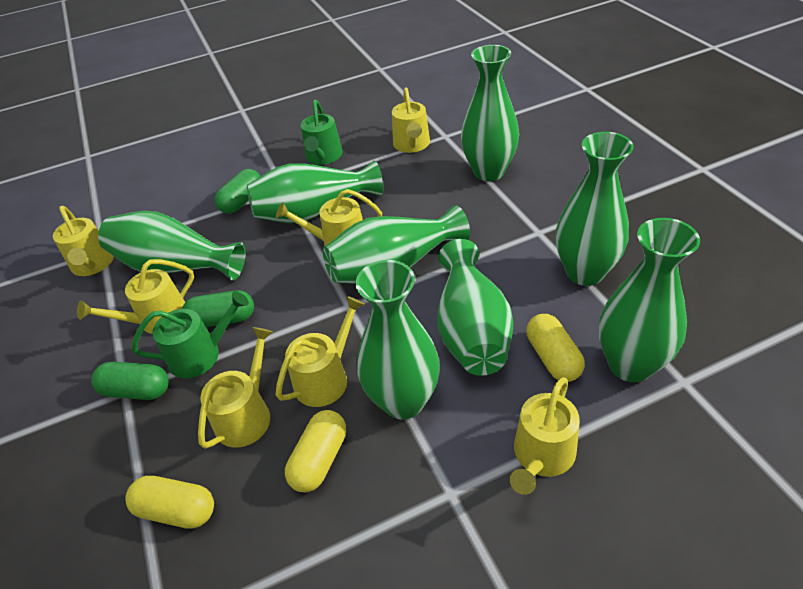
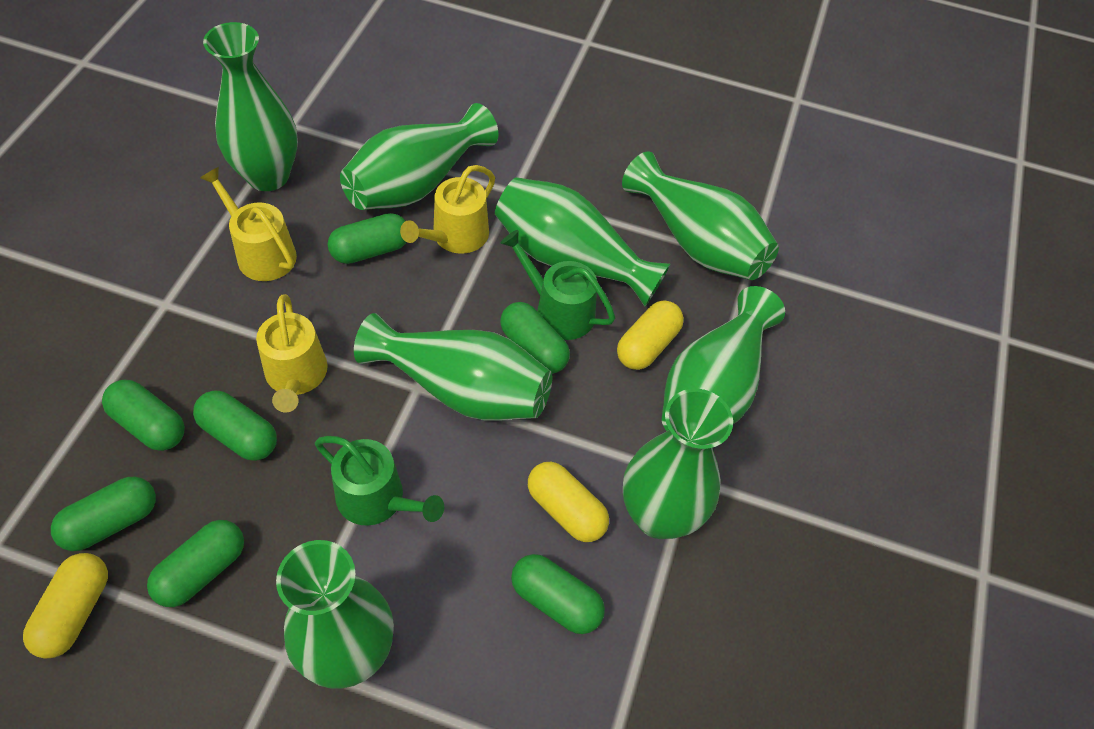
green capsule: 3 -> 7
yellow watering can: 7 -> 3

